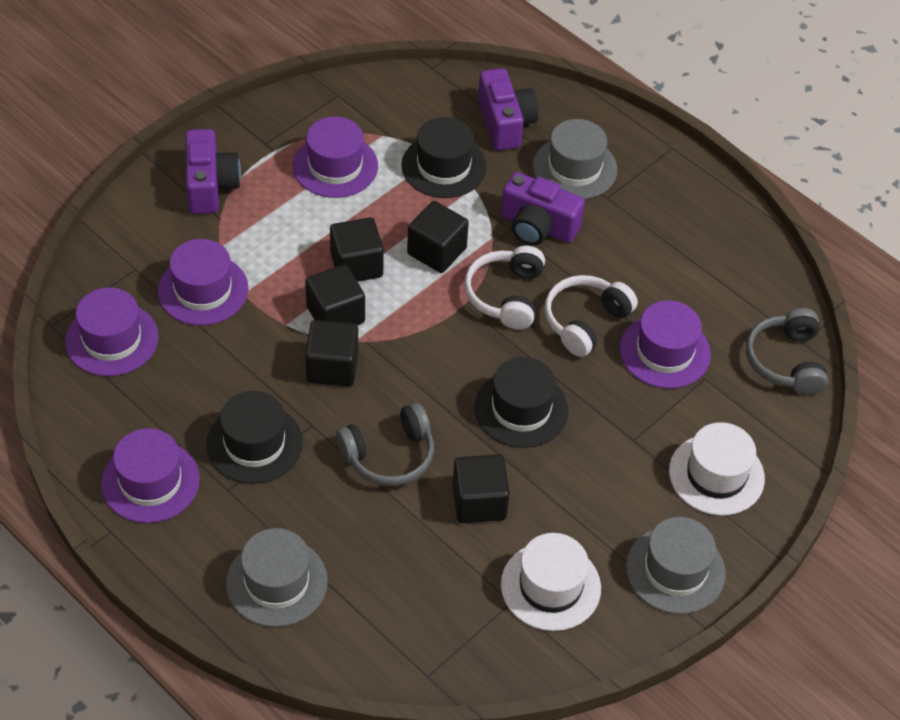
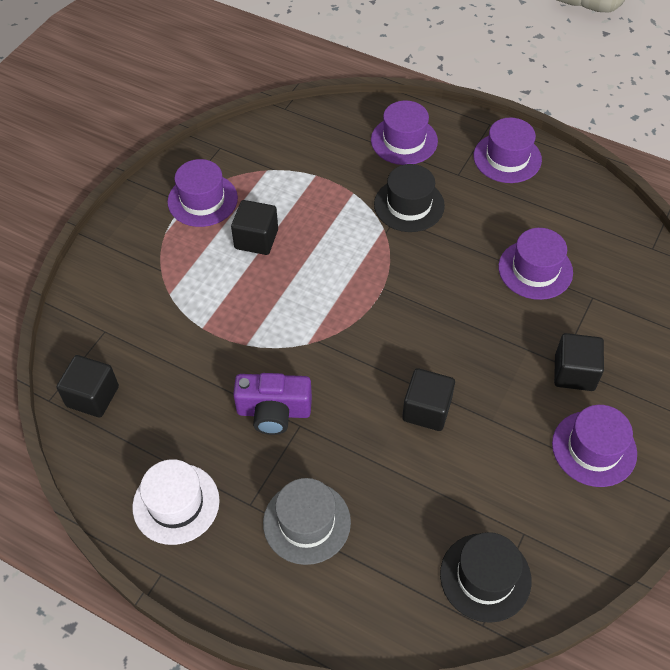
black cube: 5 -> 4
black hat: 3 -> 2
grey hat: 3 -> 1
grey headphones: 2 -> 0
purple camera: 3 -> 1
white hat: 2 -> 1
white headphones: 2 -> 0

